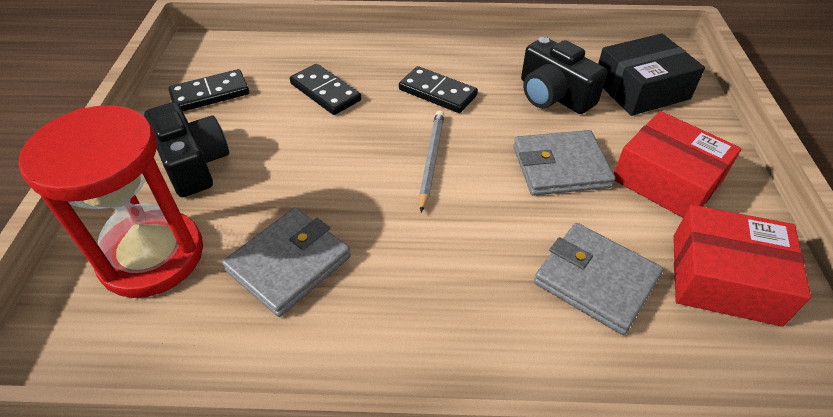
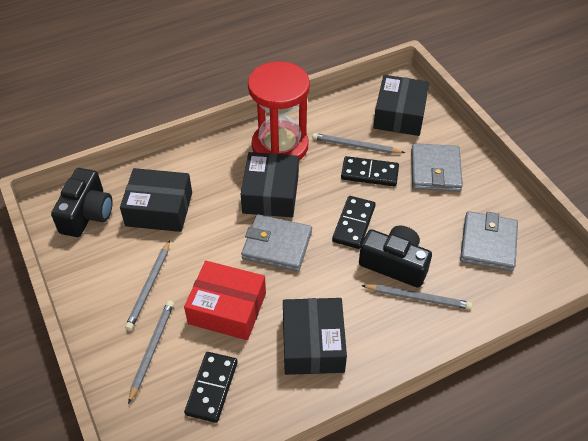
black box: 1 -> 4
grey pencil: 1 -> 4
red box: 2 -> 1

